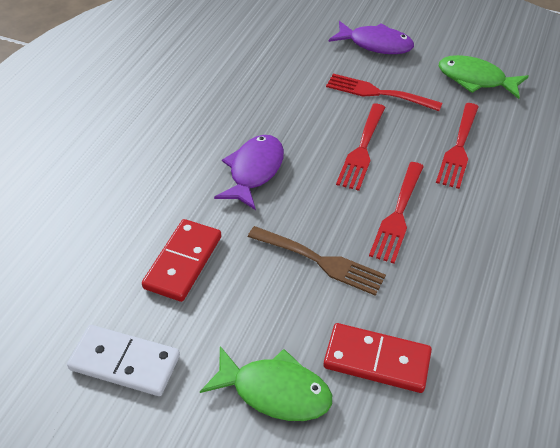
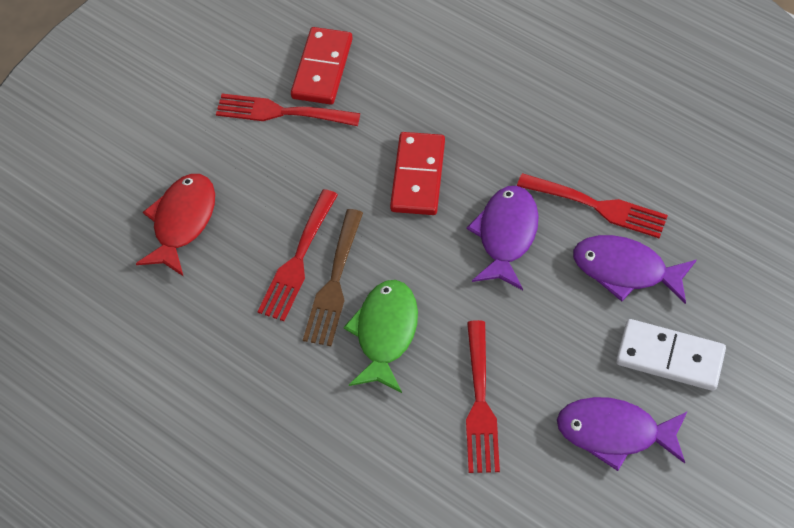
green fish: 2 -> 1
purple fish: 2 -> 3
red fish: 0 -> 1

